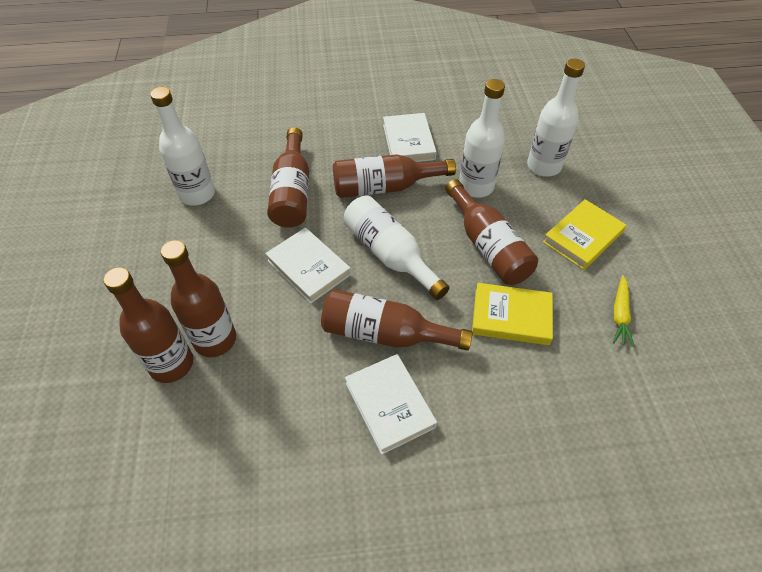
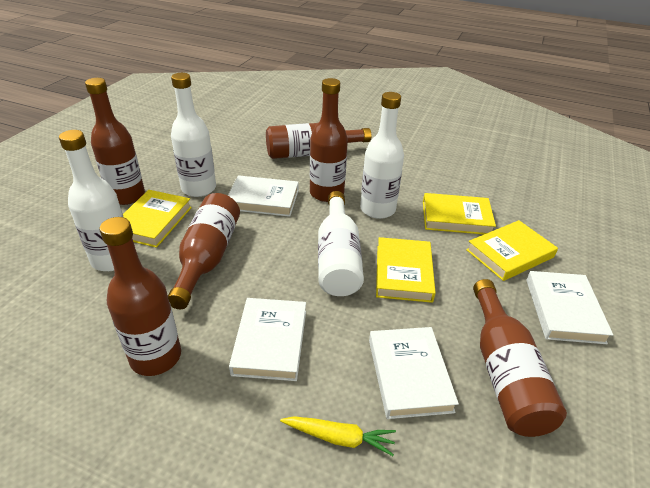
white book: 3 -> 4
yellow book: 2 -> 4

